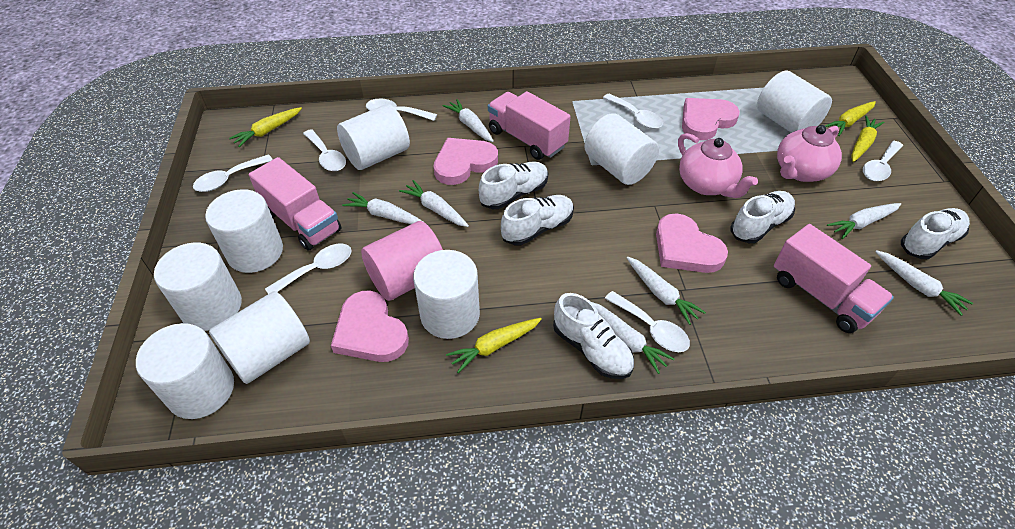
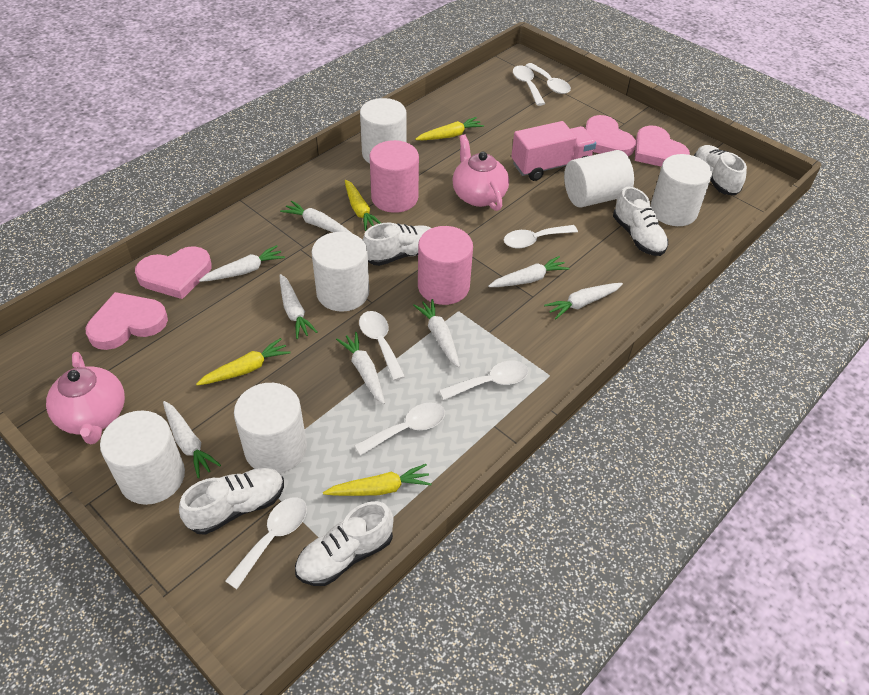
pink cylinder: 1 -> 2
pink truck: 3 -> 1
white carrot: 7 -> 8
white cylinder: 8 -> 6

